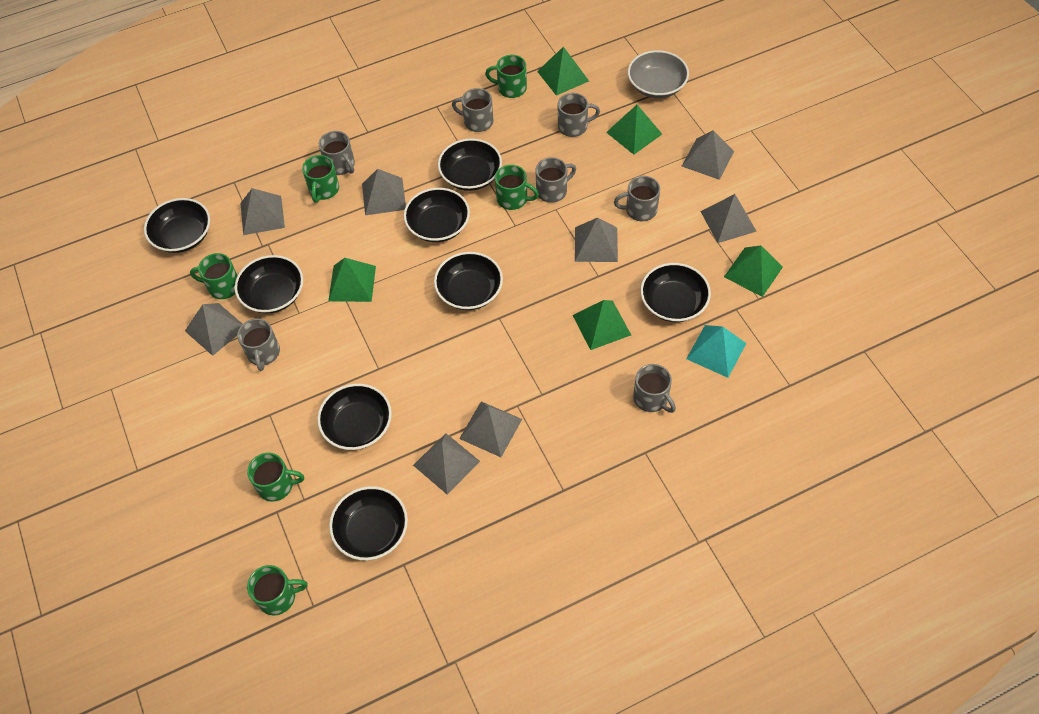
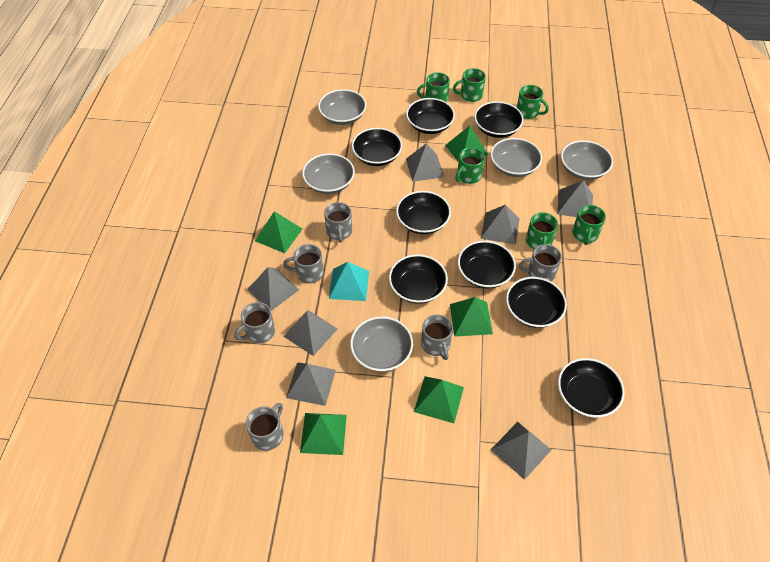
grey bowl: 1 -> 5
grey mug: 7 -> 6
grey pyramid: 8 -> 7

